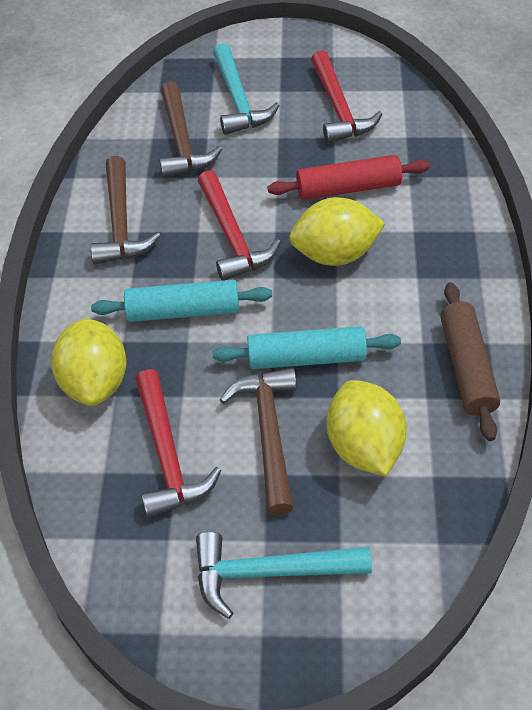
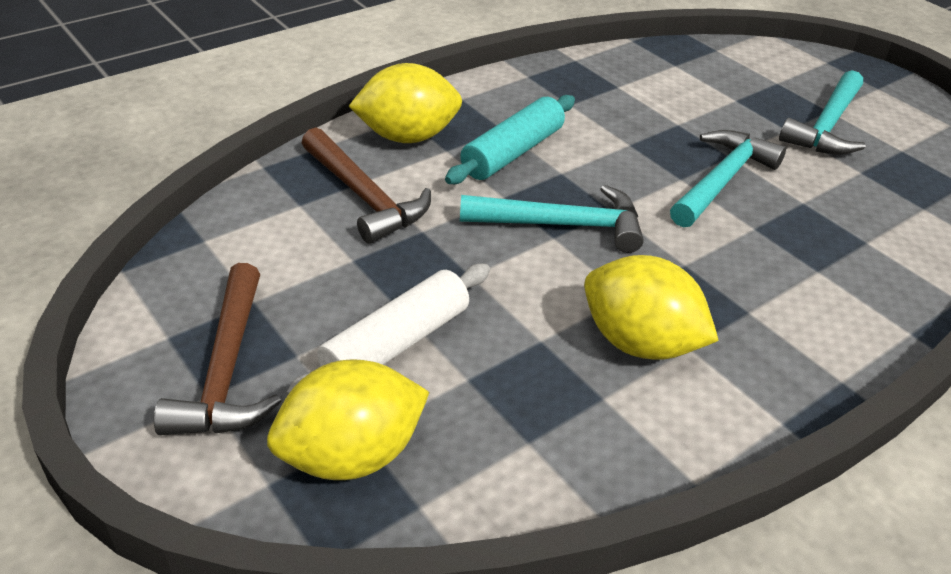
brown hammer: 3 -> 2
brown rolling pin: 1 -> 0
red hammer: 3 -> 0
red rolling pin: 1 -> 0
turquoise hammer: 2 -> 3
turquoise rolling pin: 2 -> 1
white rolling pin: 0 -> 1

